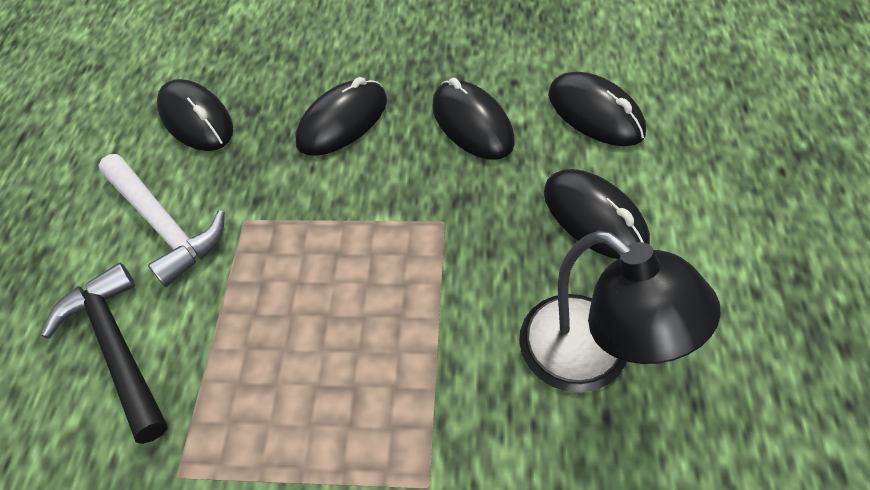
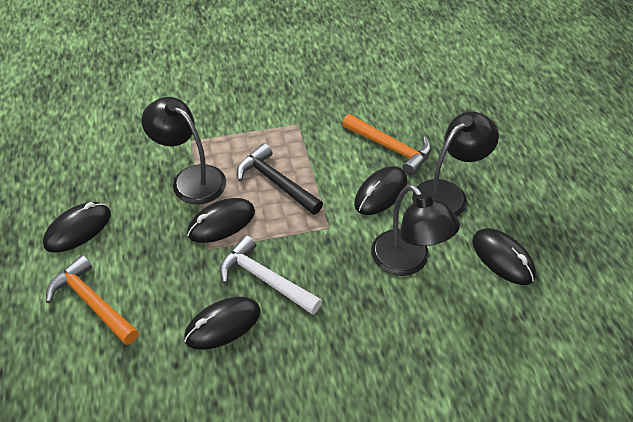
black lamp: 1 -> 3
orange hammer: 0 -> 2

